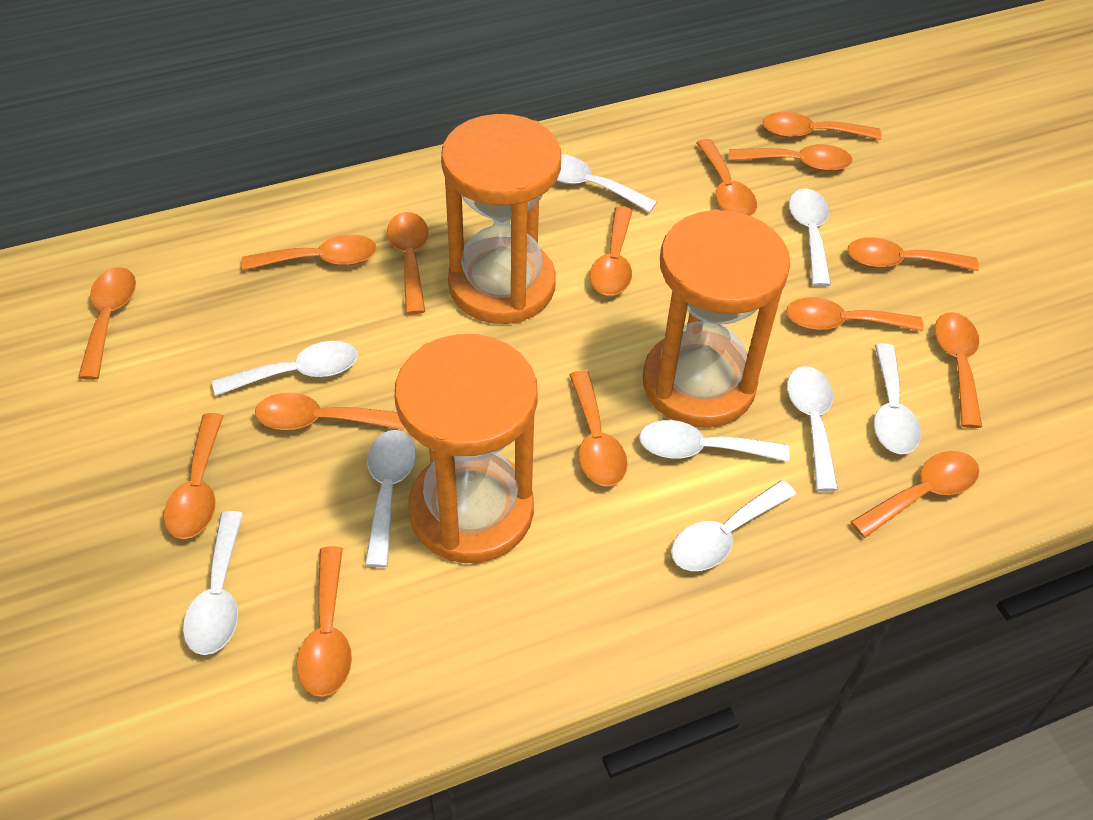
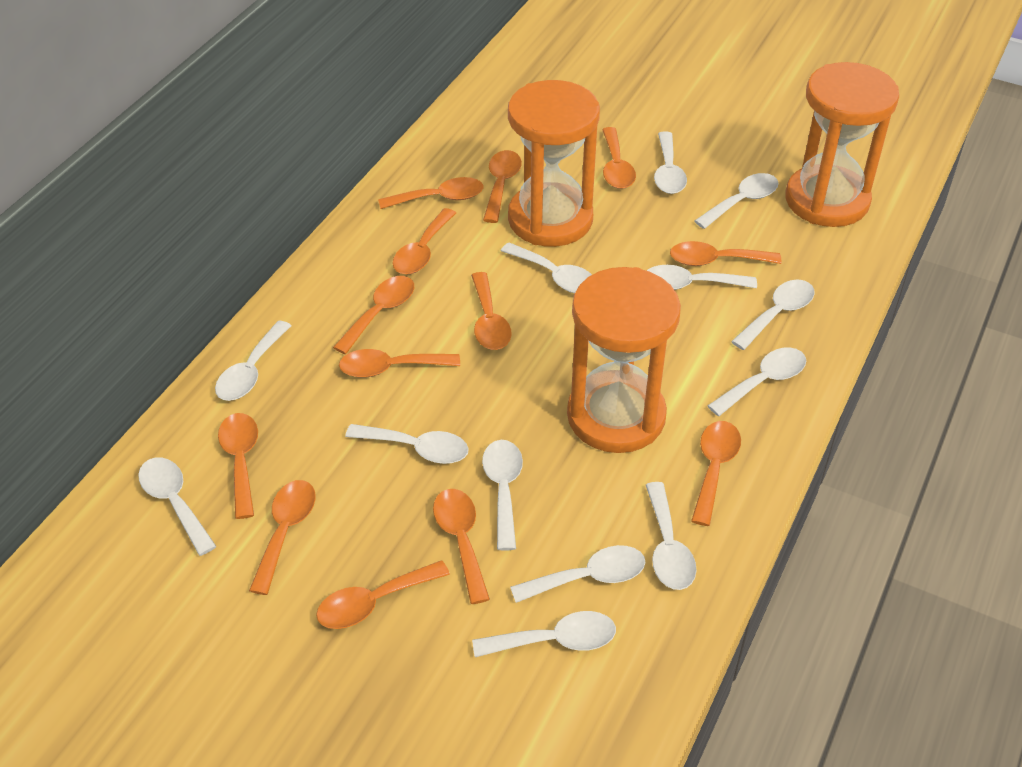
orange spoon: 15 -> 13
white spoon: 9 -> 13

